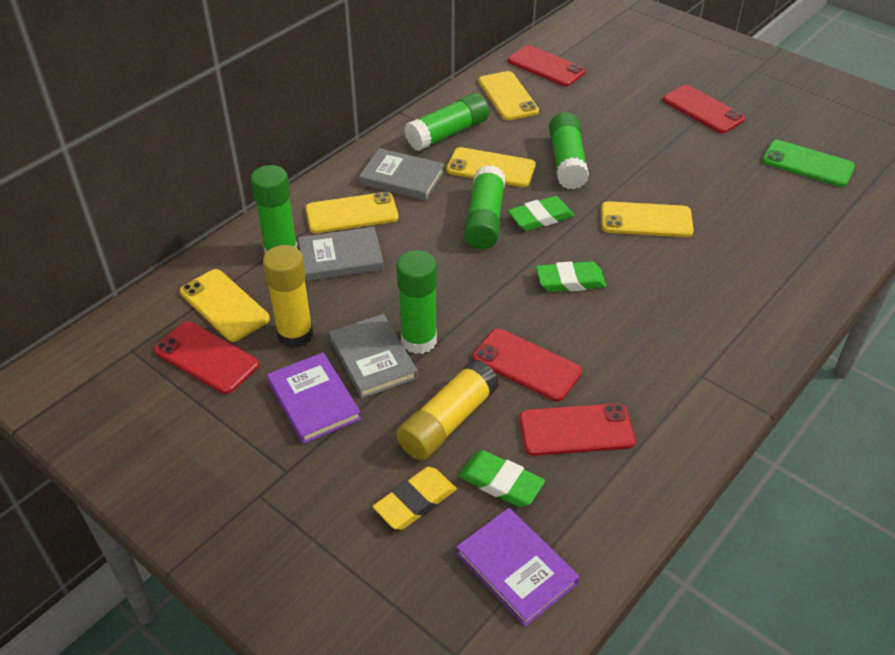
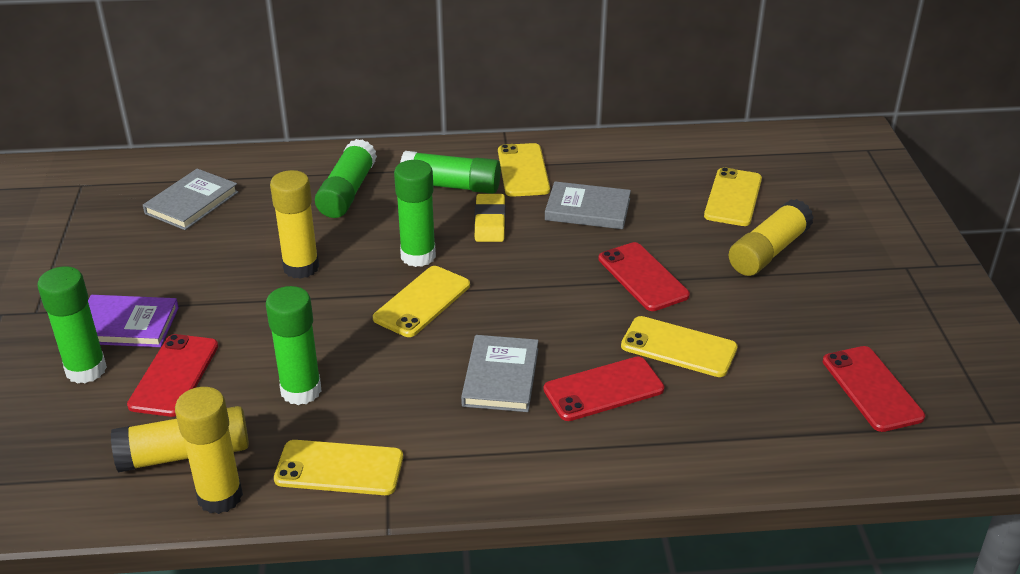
green eraser: 3 -> 0
green phone: 1 -> 0
purple book: 2 -> 1
red phone: 5 -> 4
yellow glue stick: 2 -> 4

